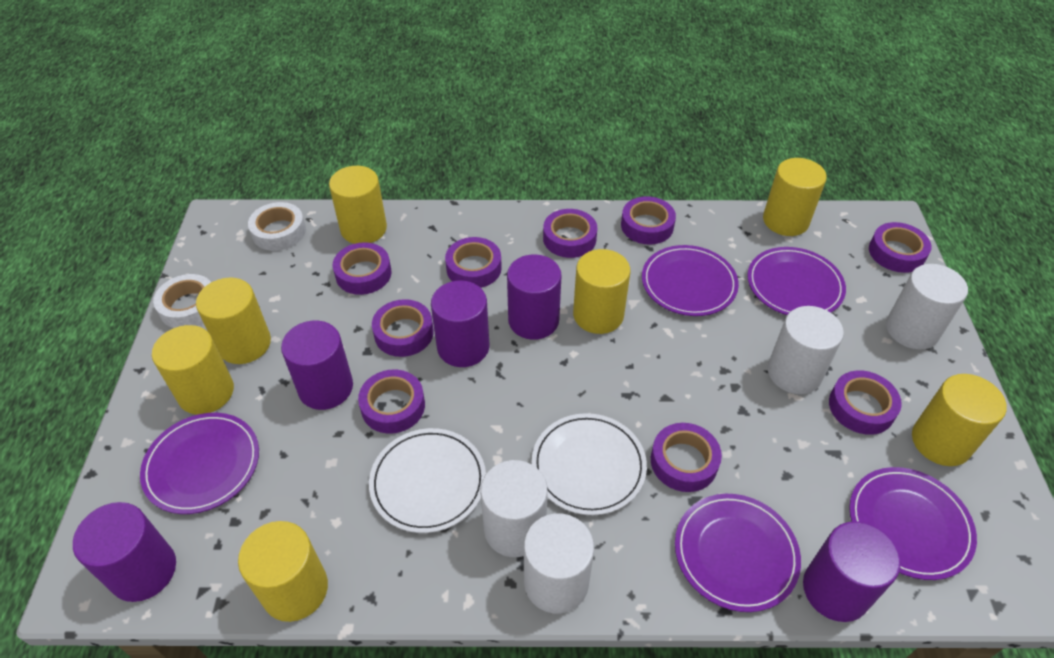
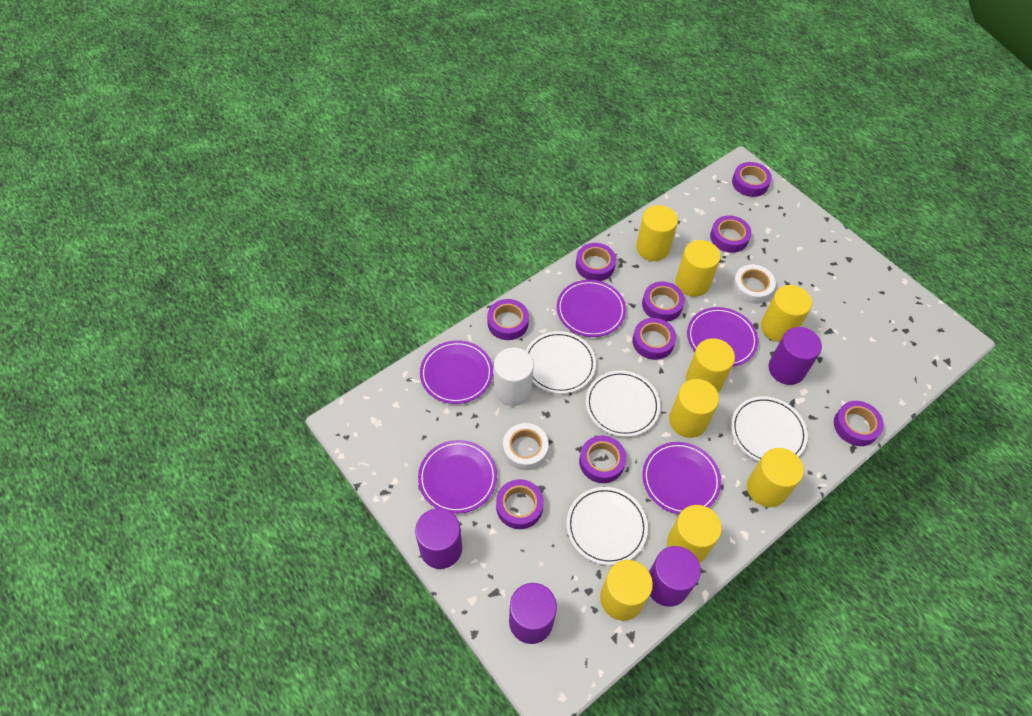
purple cylinder: 5 -> 4
white cylinder: 4 -> 1
white plate: 2 -> 4
yellow cylinder: 7 -> 8

